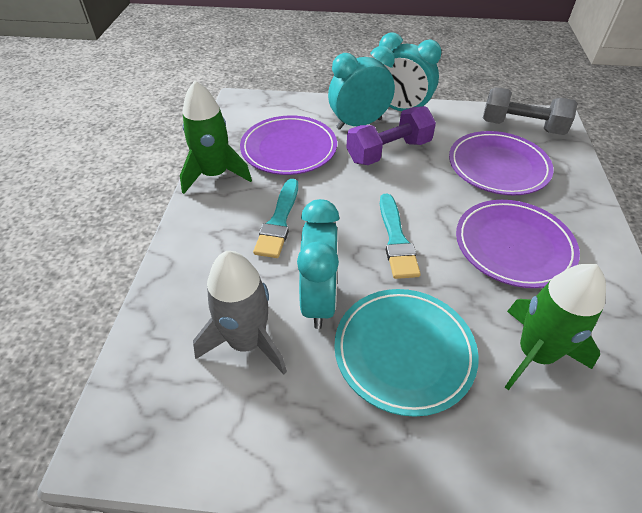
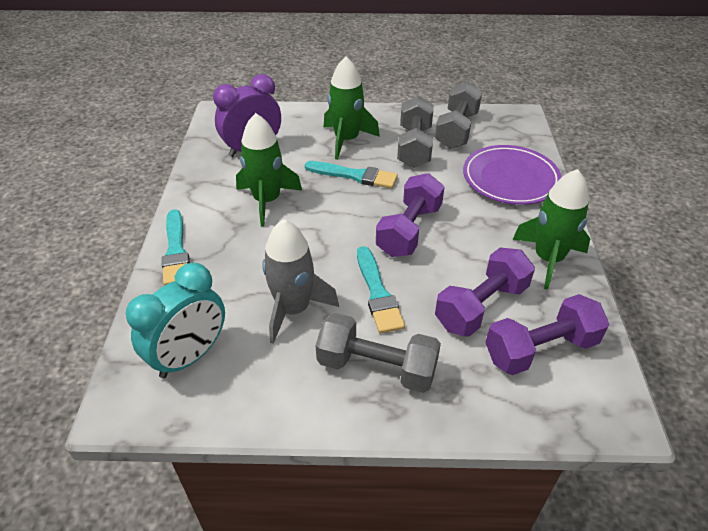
green rocket: 2 -> 3
grey dumbbell: 1 -> 3
purple clock: 0 -> 1
purple dumbbell: 1 -> 3
purple plate: 3 -> 1
turquoise brush: 2 -> 3
turquoise clock: 3 -> 1
turquoise plate: 1 -> 0

